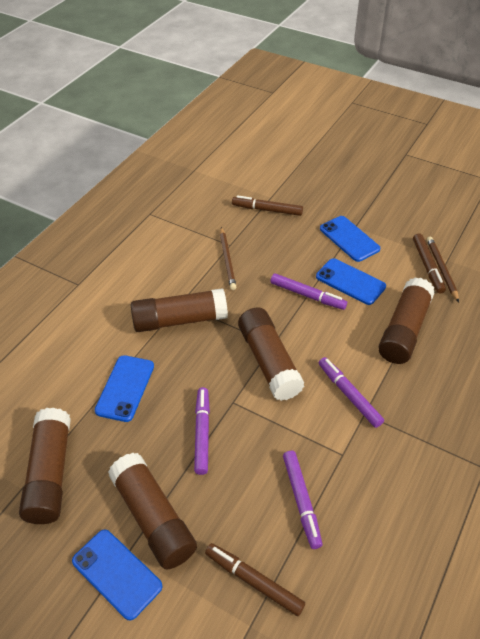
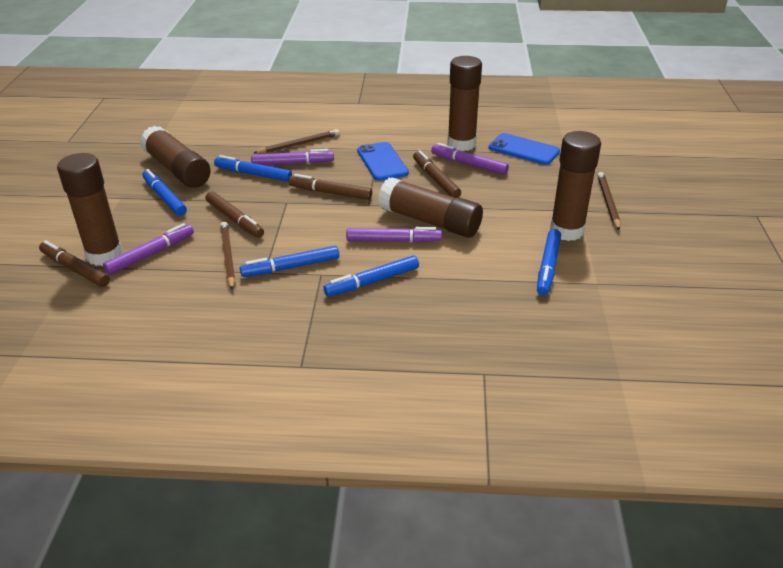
blue marker: 0 -> 5
blue phone: 4 -> 2
brown marker: 3 -> 4
brown pencil: 2 -> 3

